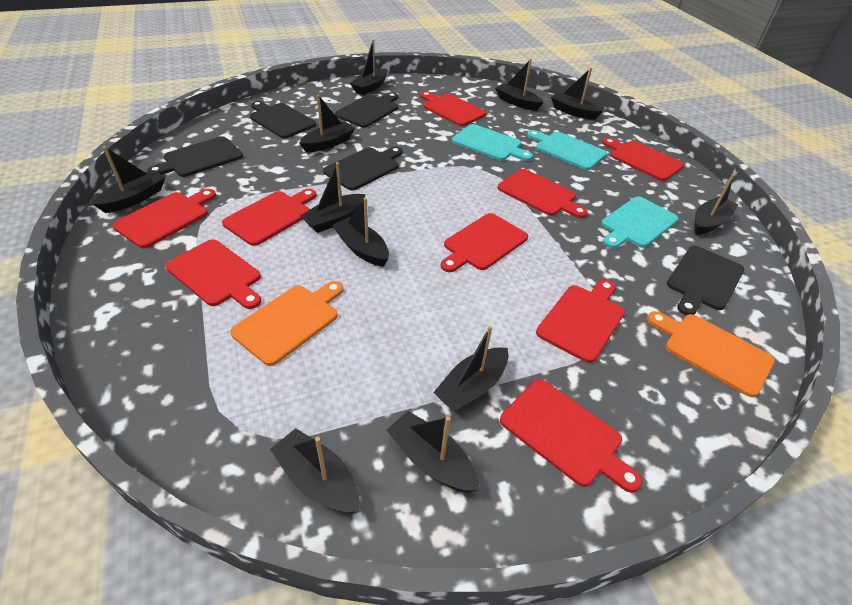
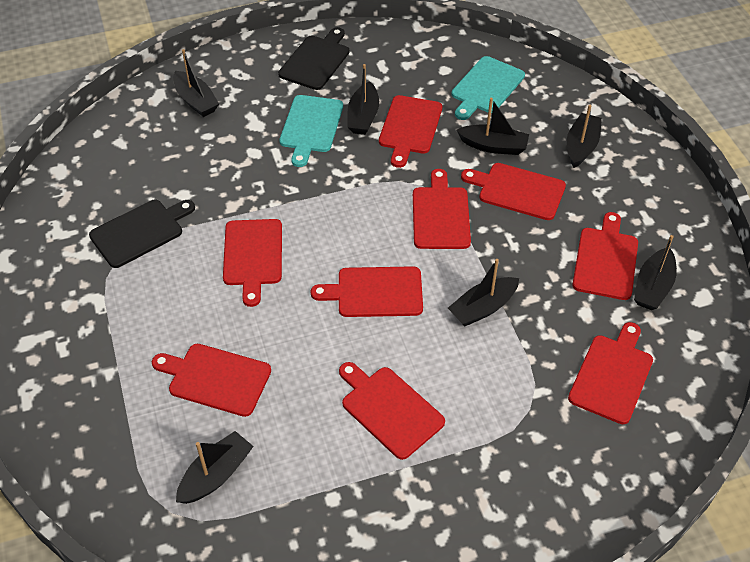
black boat: 11 -> 7
black cutting board: 5 -> 2
orange cutting board: 2 -> 0
turquoise cutting board: 3 -> 2

